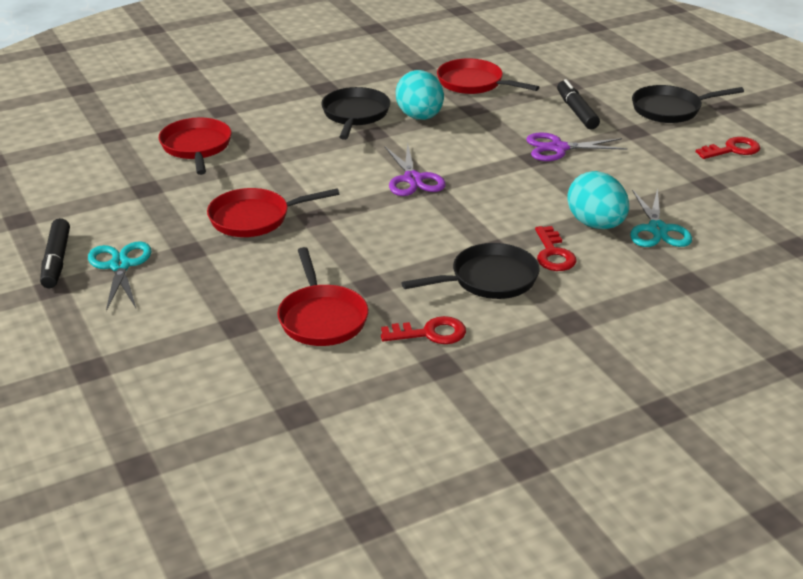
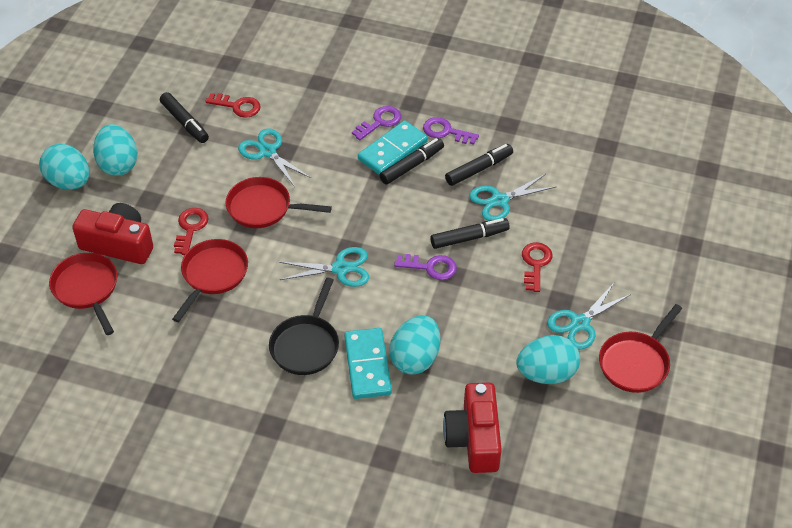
black marker: 2 -> 4
black pan: 3 -> 1
purple key: 0 -> 3
purple scissors: 2 -> 0
red camera: 0 -> 2
turquoise domino: 0 -> 2
turquoise egg: 2 -> 4
turquoise scissors: 2 -> 4

